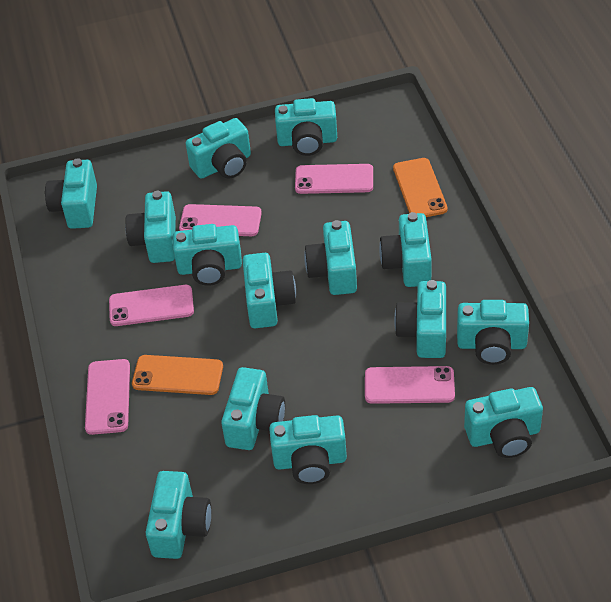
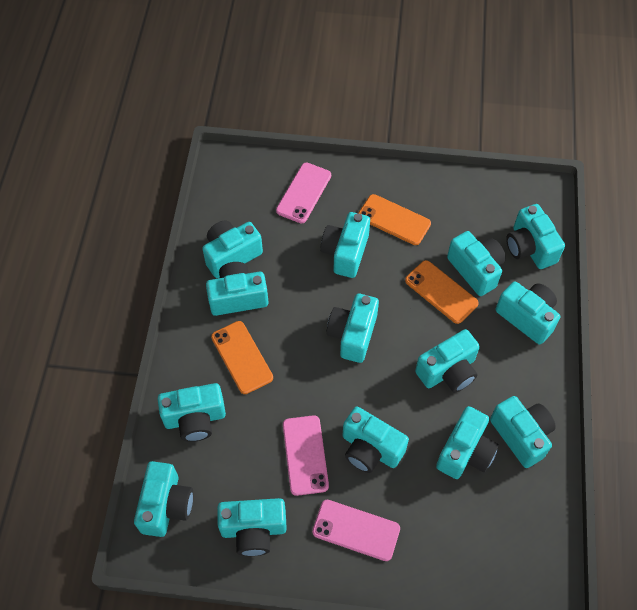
orange phone: 2 -> 3
pink phone: 5 -> 3

